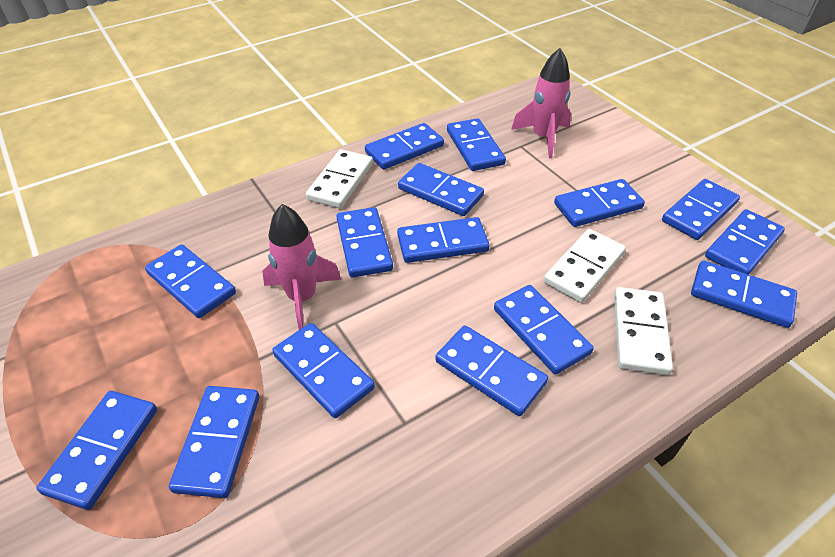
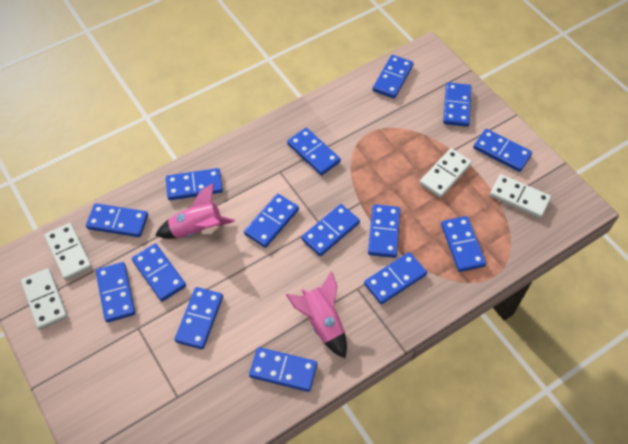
white domino: 3 -> 4

